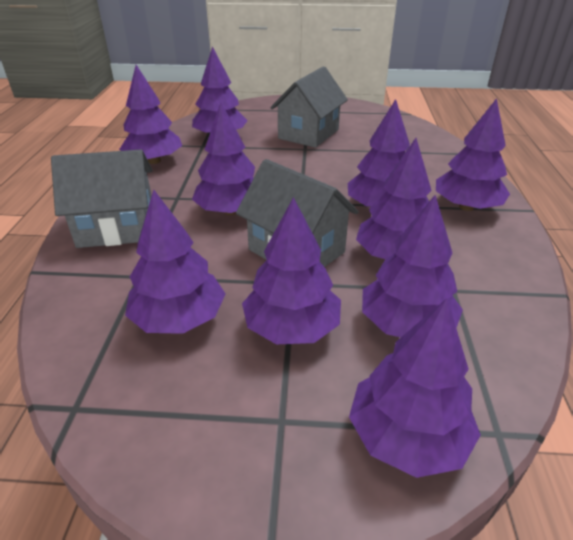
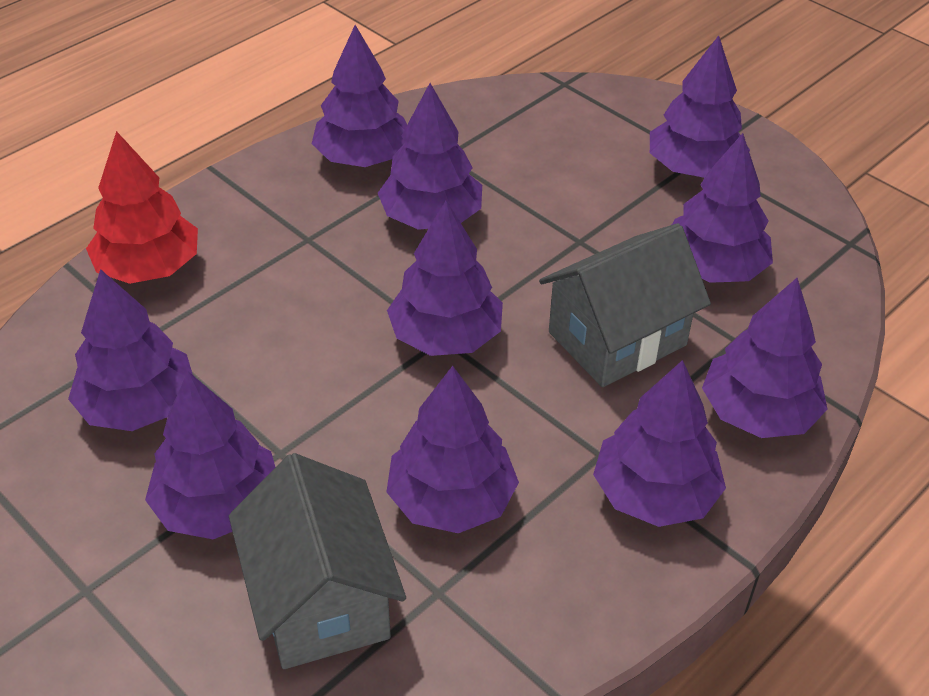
grey house: 3 -> 2
red tree: 0 -> 1

